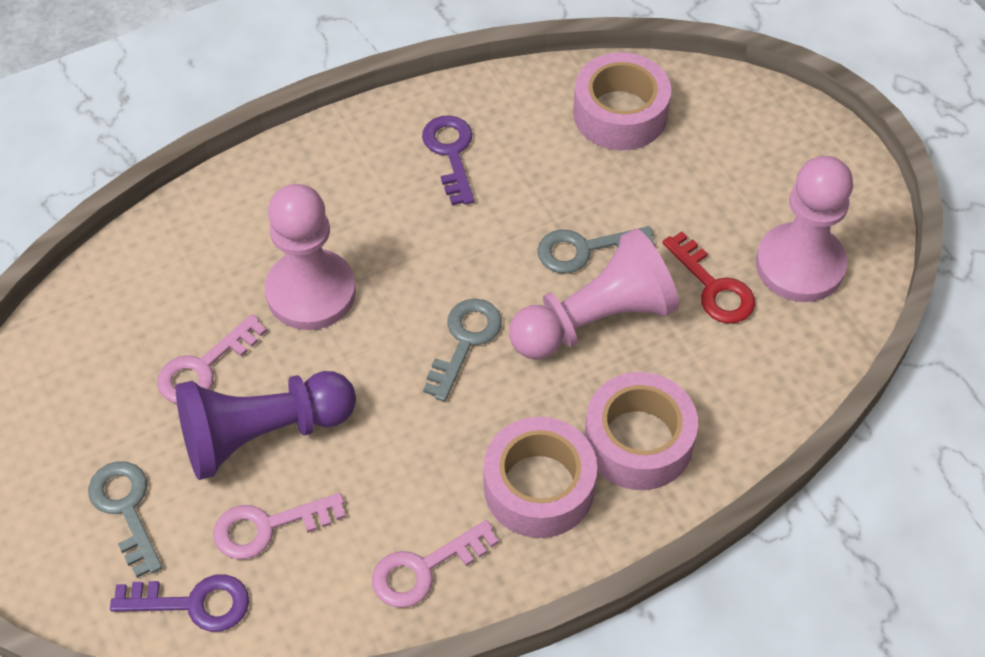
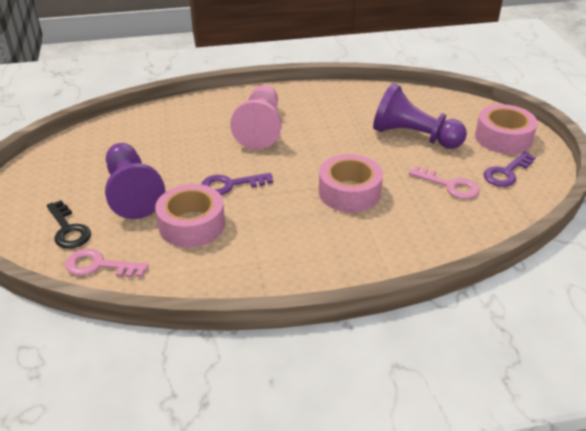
black key: 0 -> 1
grey key: 3 -> 0
pink key: 3 -> 2
pink pawn: 3 -> 1
purple pawn: 1 -> 2
red key: 1 -> 0

